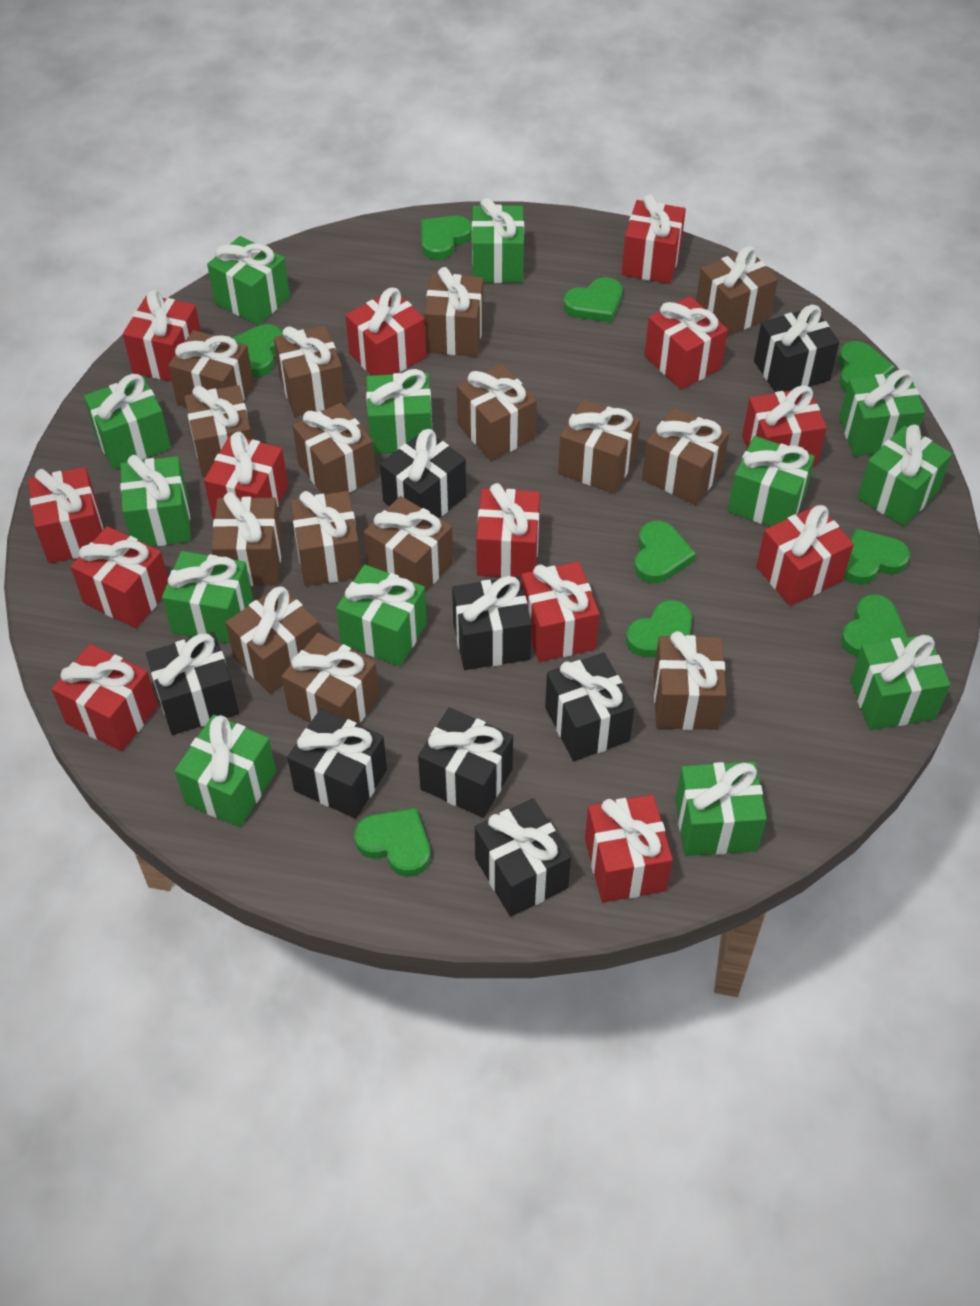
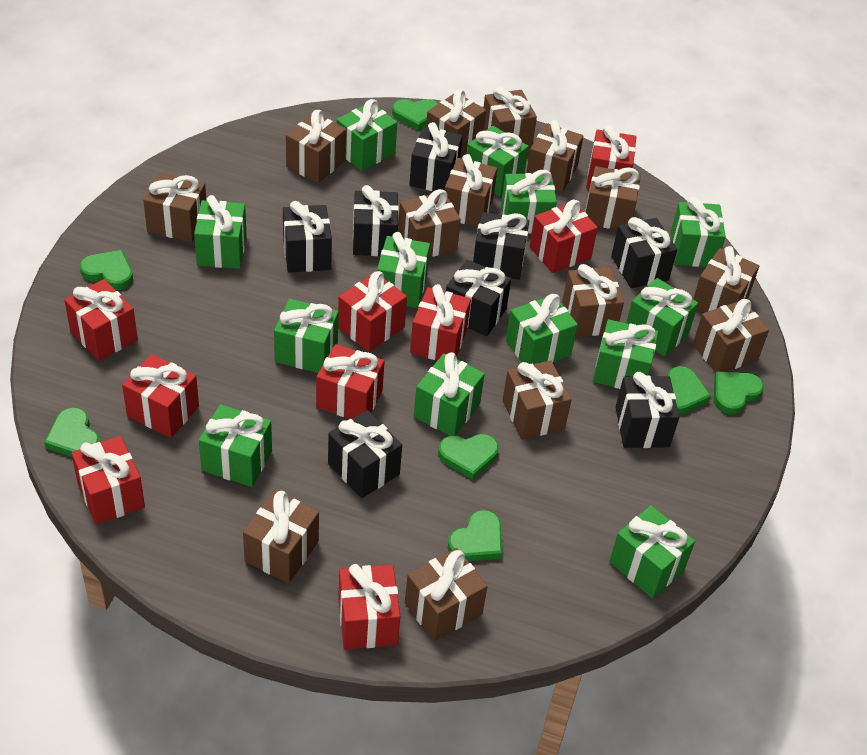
brown gift: 15 -> 14
green heart: 9 -> 7
red gift: 13 -> 9

